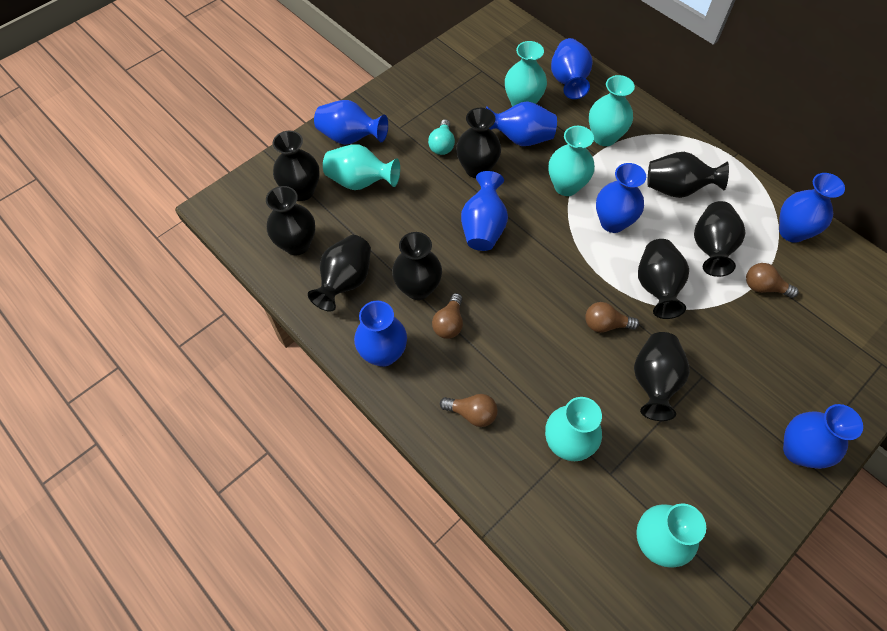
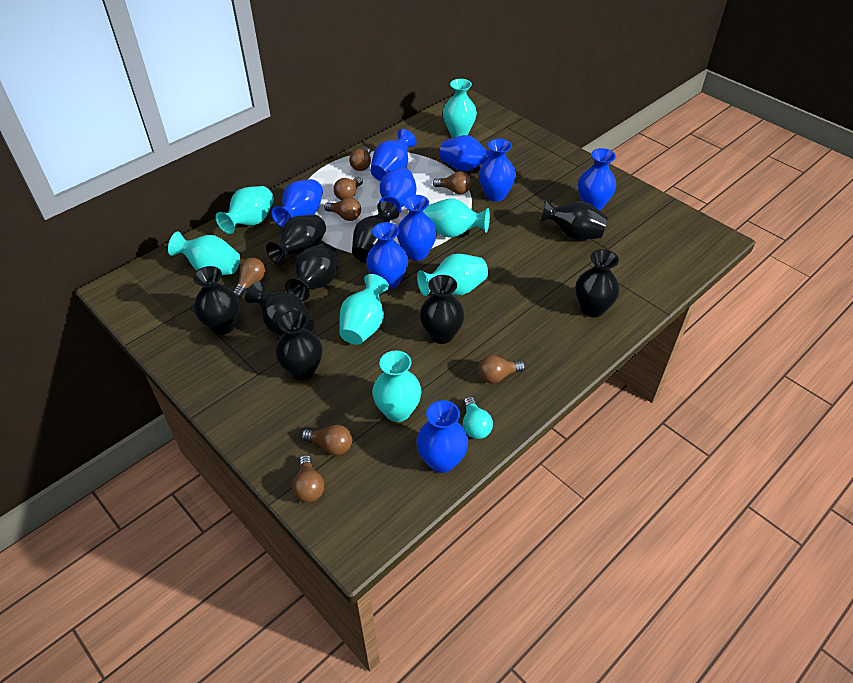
blue vase: 8 -> 9
brown light bulb: 4 -> 8
turquoise vase: 6 -> 7

